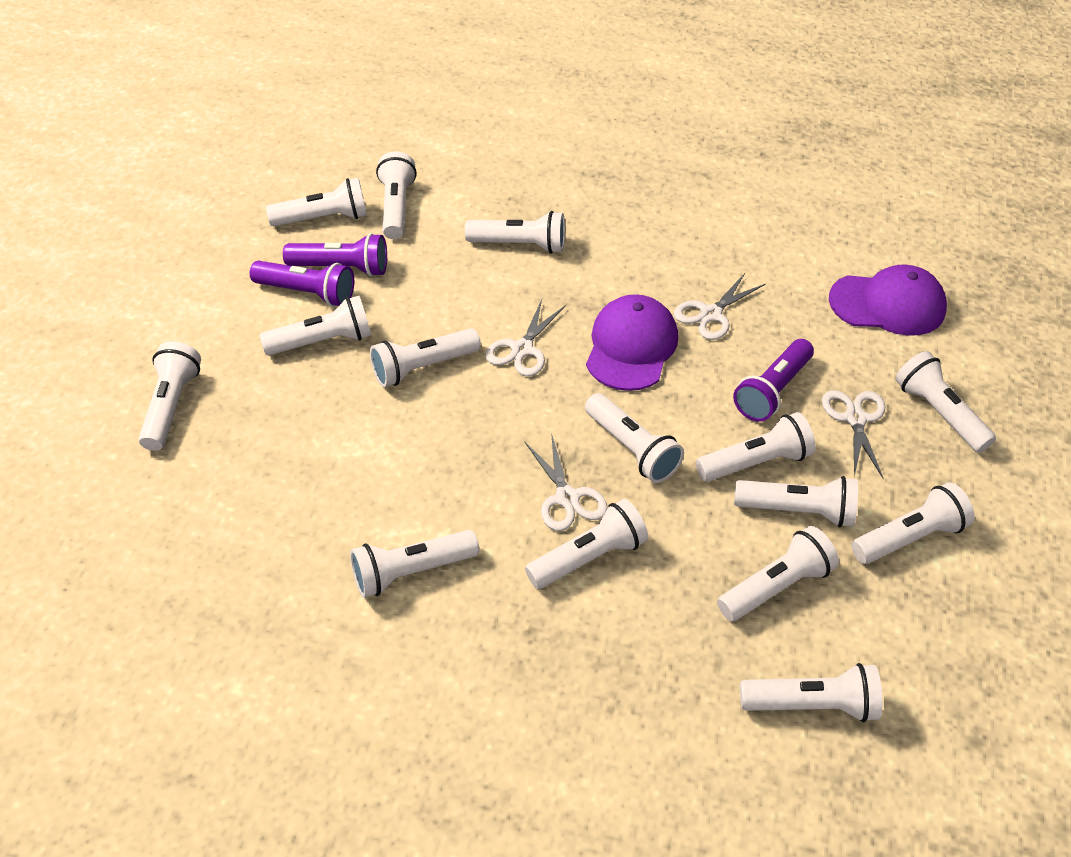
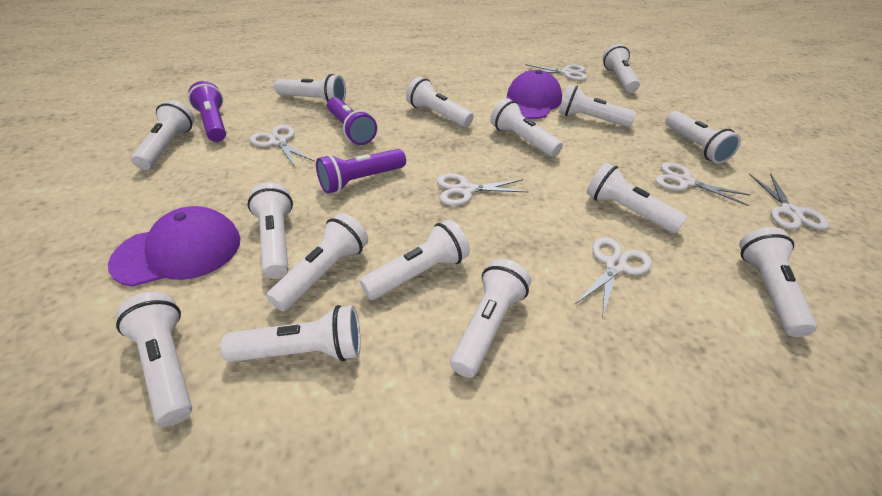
white scissors: 4 -> 6

